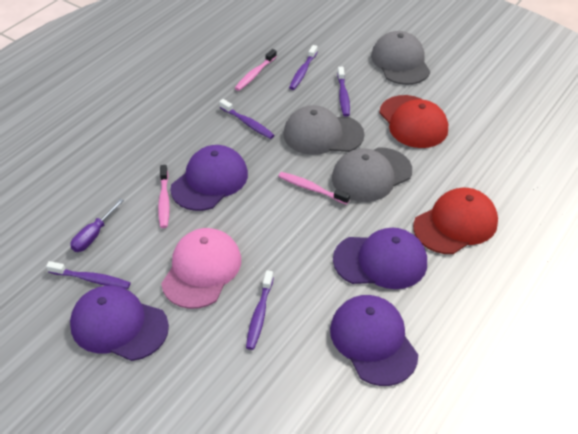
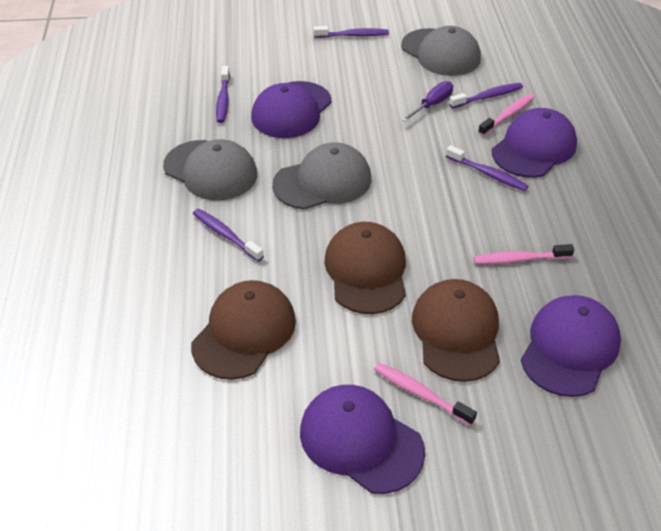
brown cap: 0 -> 3
pink cap: 1 -> 0
red cap: 2 -> 0

